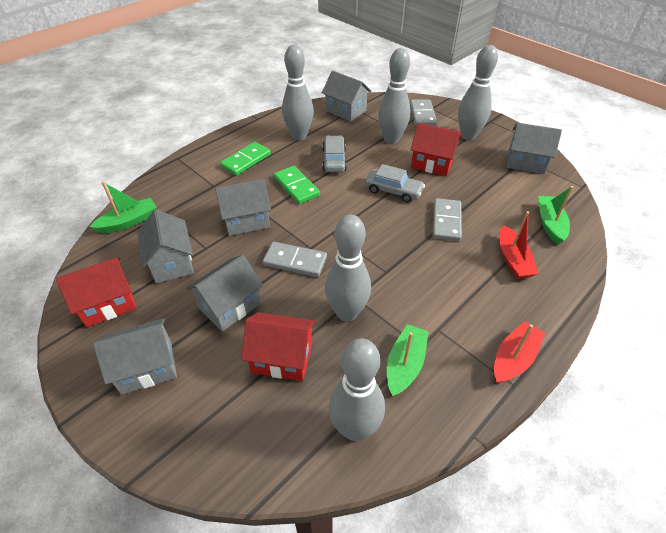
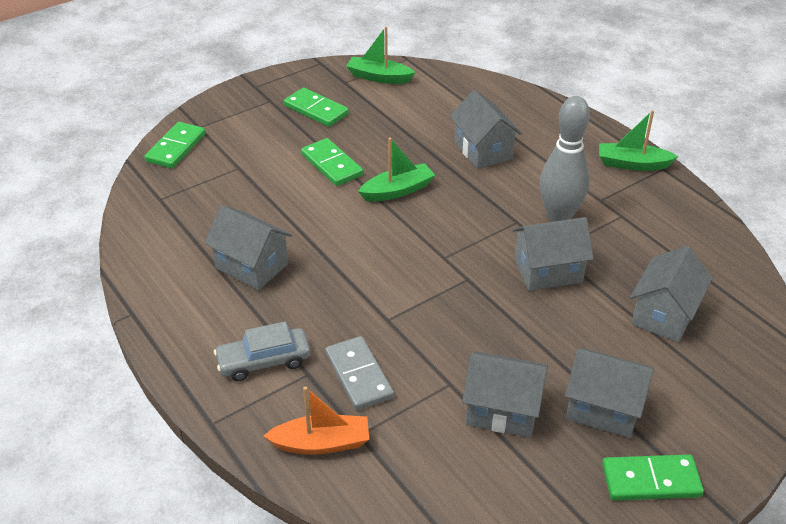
green domino: 2 -> 4
grey bowling pin: 5 -> 1
grey car: 2 -> 1
grey domino: 3 -> 1
orange boat: 0 -> 1
red boat: 2 -> 0
red house: 3 -> 0

